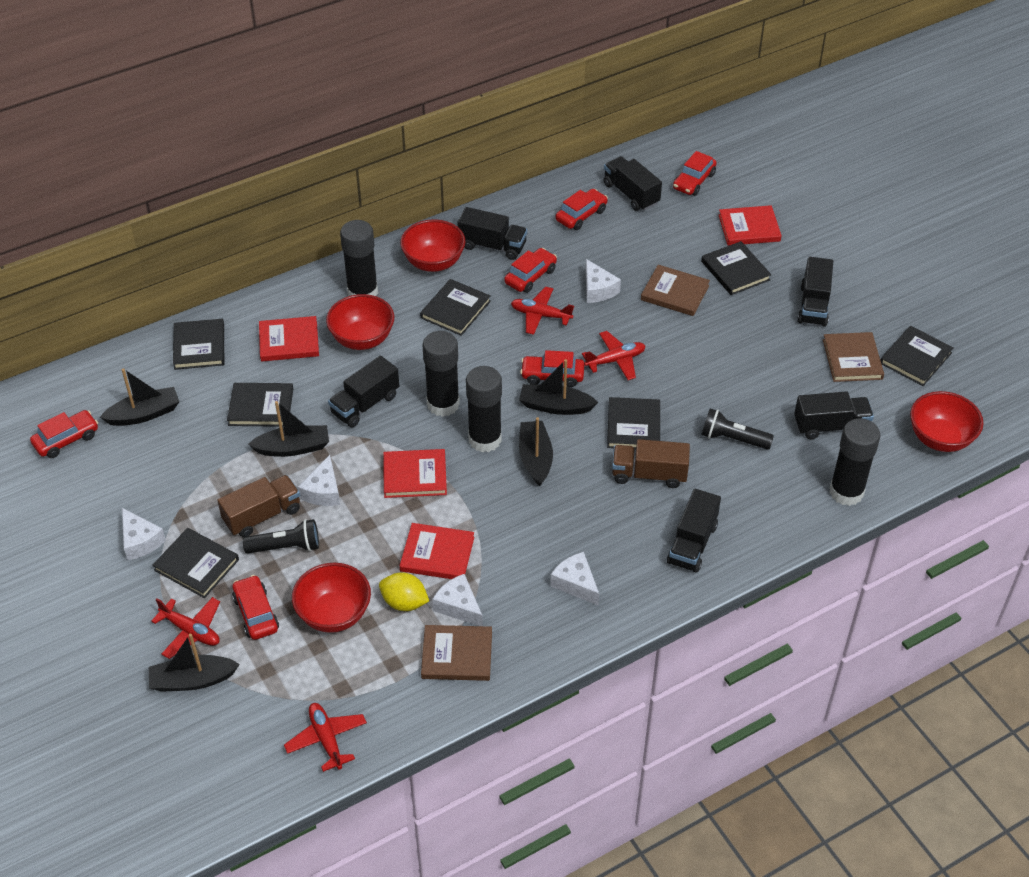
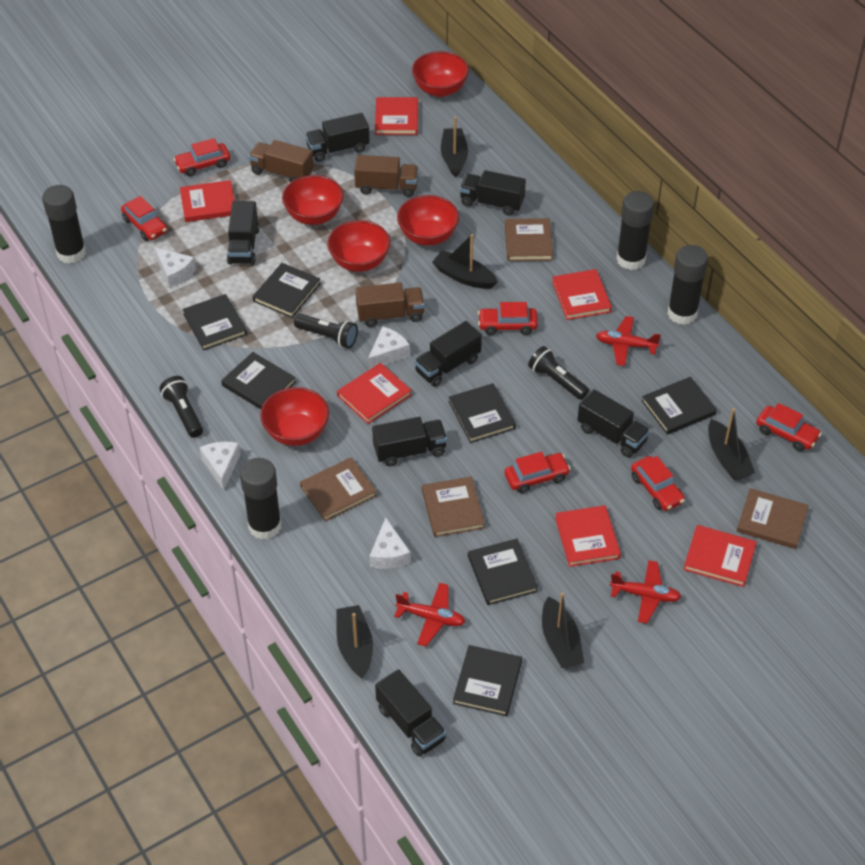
black flashlight: 2 -> 3
black truck: 6 -> 7
brown book: 3 -> 4
brown truck: 2 -> 3
red book: 4 -> 6
red bowl: 4 -> 5
red plane: 4 -> 3
white cheese: 5 -> 4
yellow lemon: 1 -> 0

